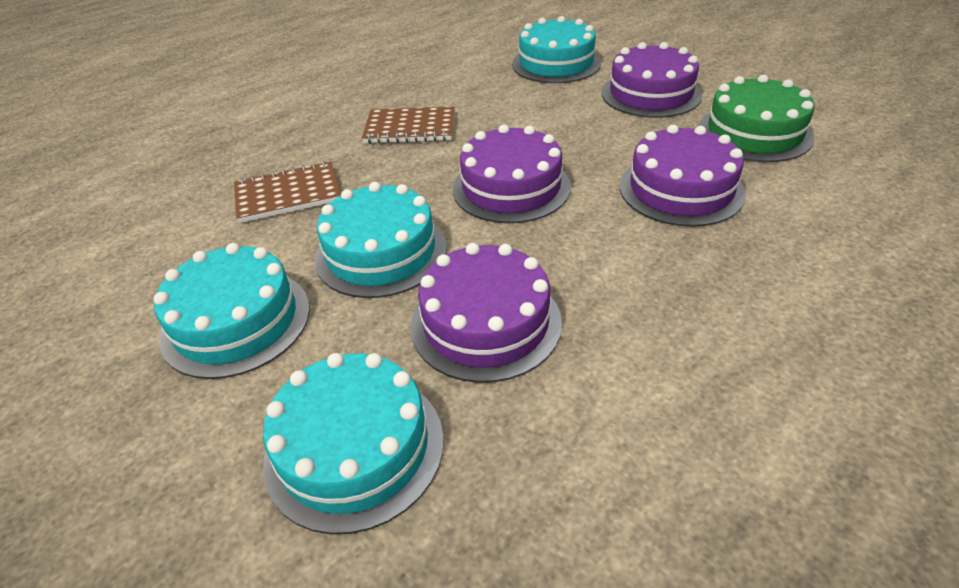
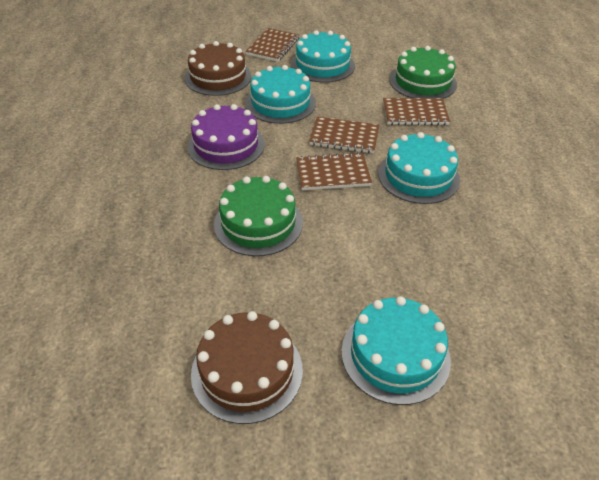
brown cake: 0 -> 2
brown notebook: 2 -> 4
green cake: 1 -> 2
purple cake: 4 -> 1

